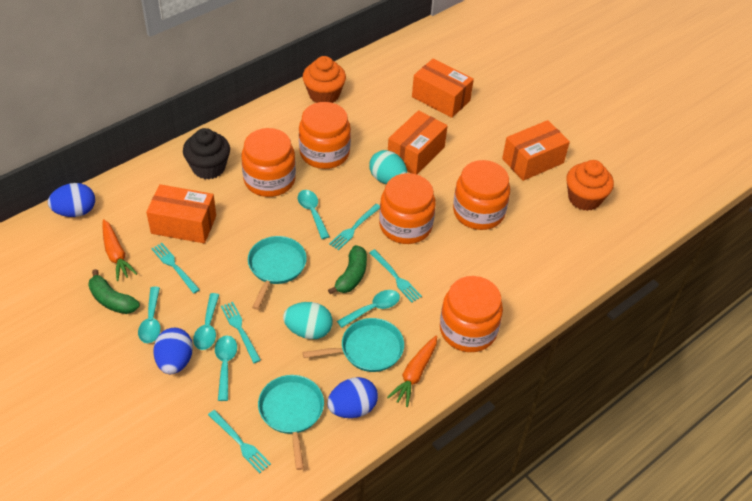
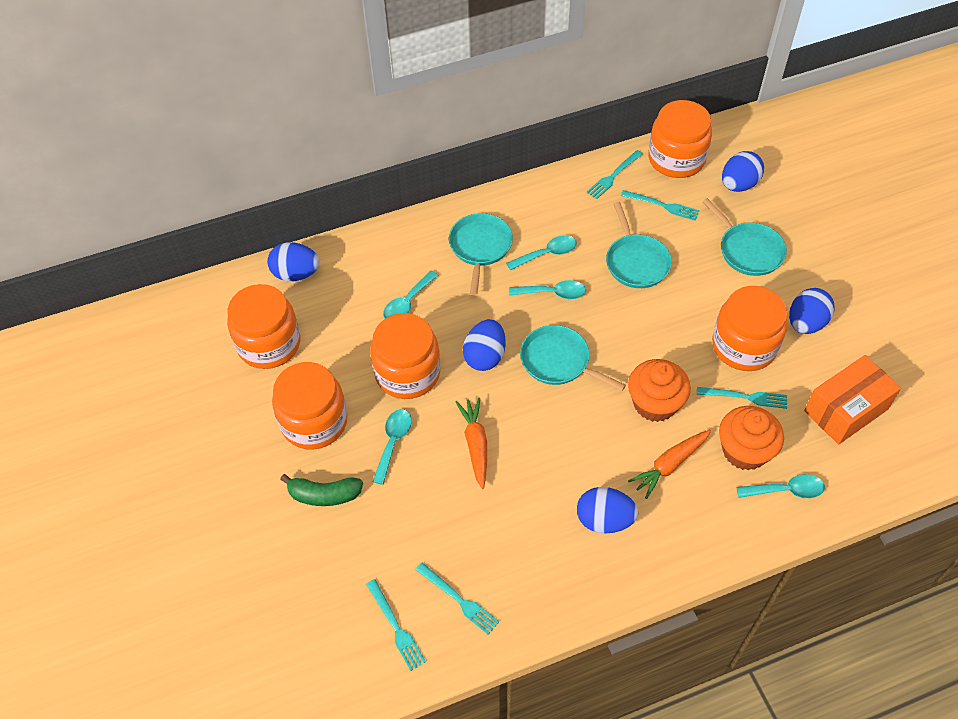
black cupcake: 1 -> 0
blue egg: 3 -> 5
green banana: 2 -> 1
orange box: 4 -> 1
turquoise egg: 2 -> 0
turquoise pan: 3 -> 4

